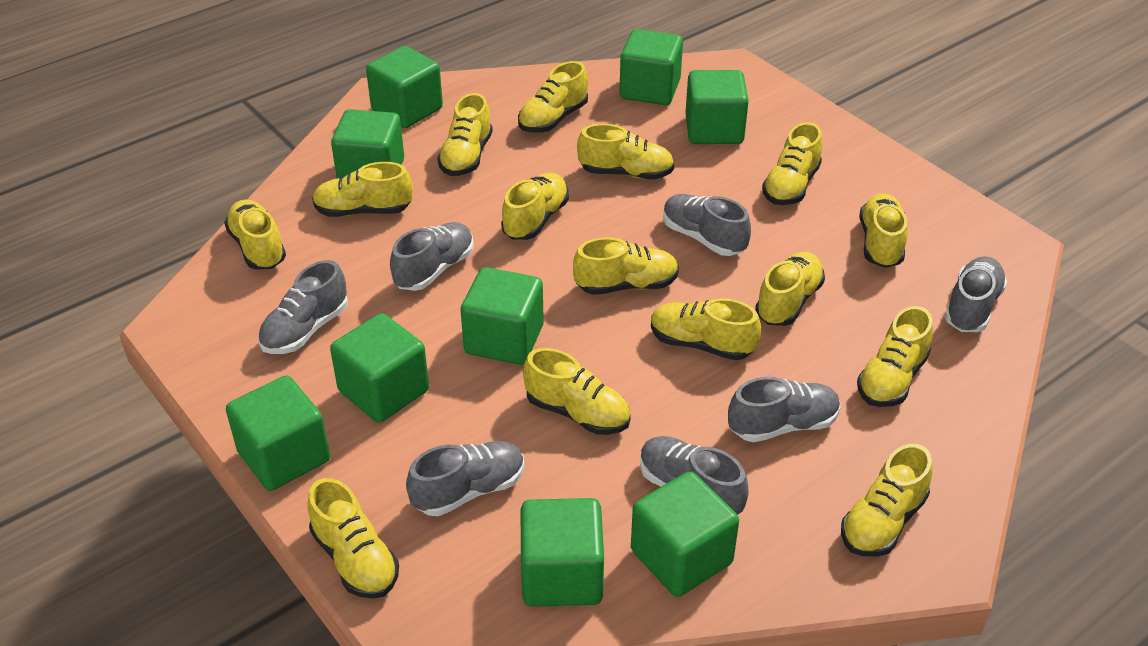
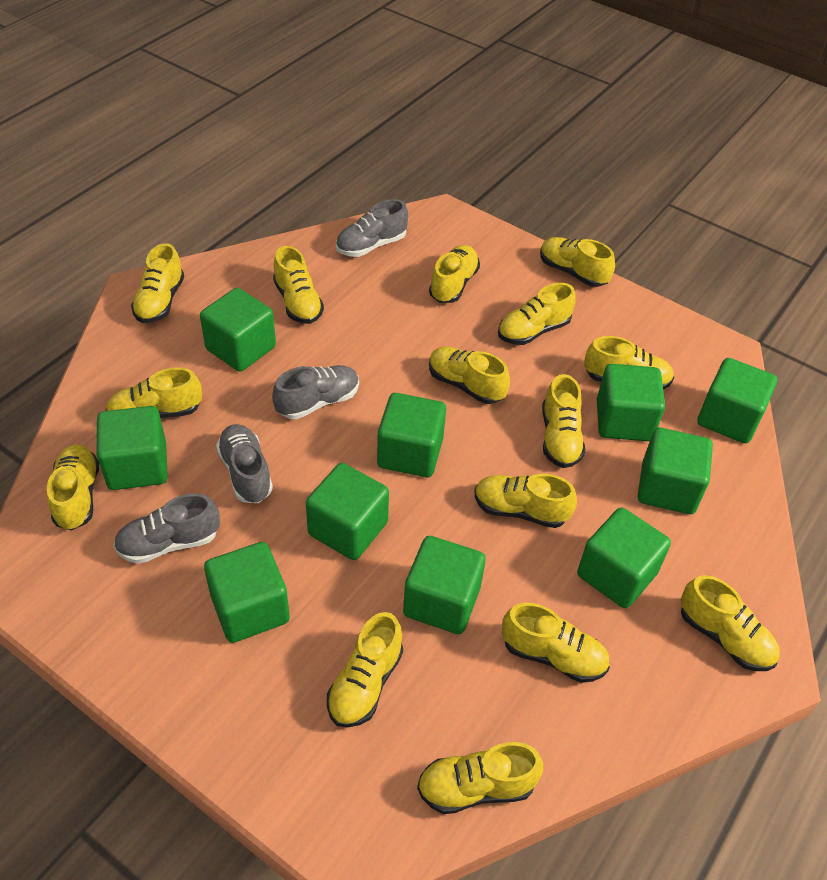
green cube: 9 -> 10
grey shoe: 7 -> 4

